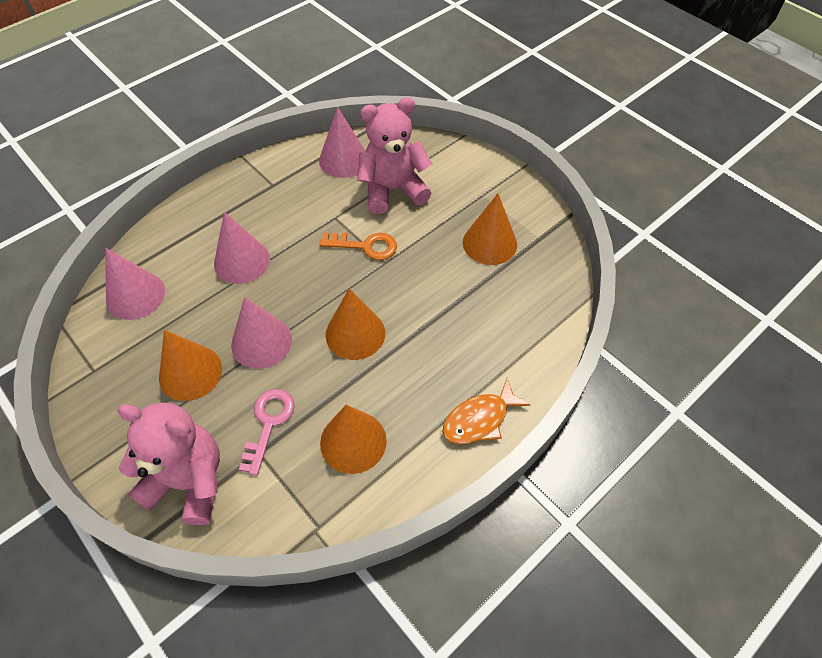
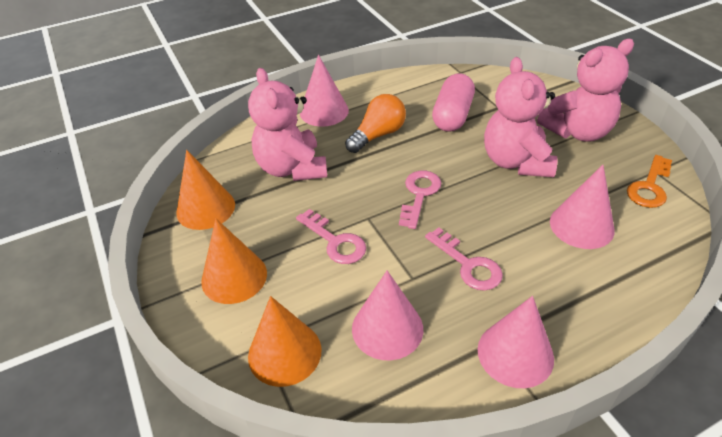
orange cone: 4 -> 3
orange fish: 1 -> 0
orange light bulb: 0 -> 1
pink capsule: 0 -> 1
pink key: 1 -> 3
pink teddy bear: 2 -> 3

